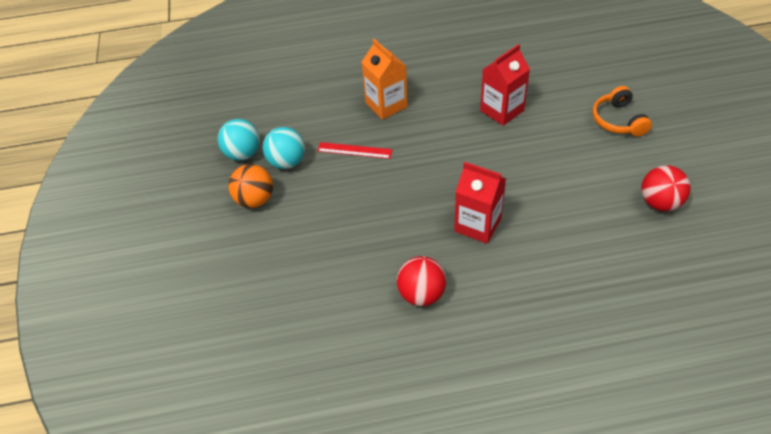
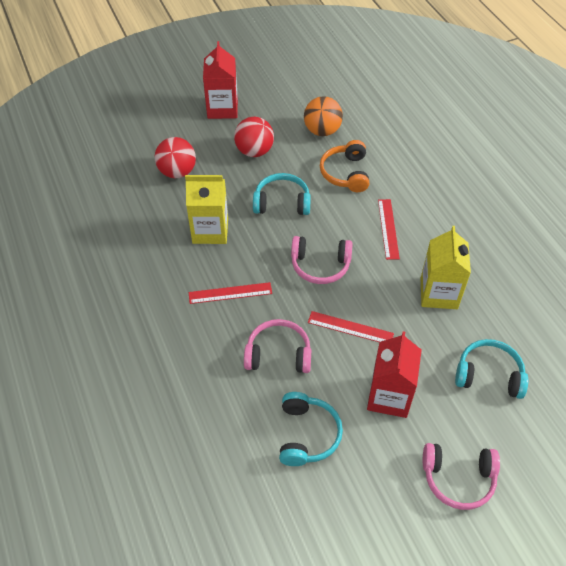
orange carton: 1 -> 0
pink headphones: 0 -> 3
red ruler: 1 -> 3
turquoise ball: 2 -> 0
turquoise headphones: 0 -> 3
yellow carton: 0 -> 2

